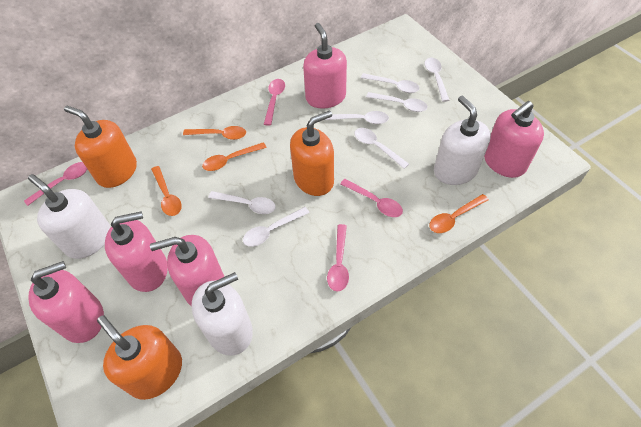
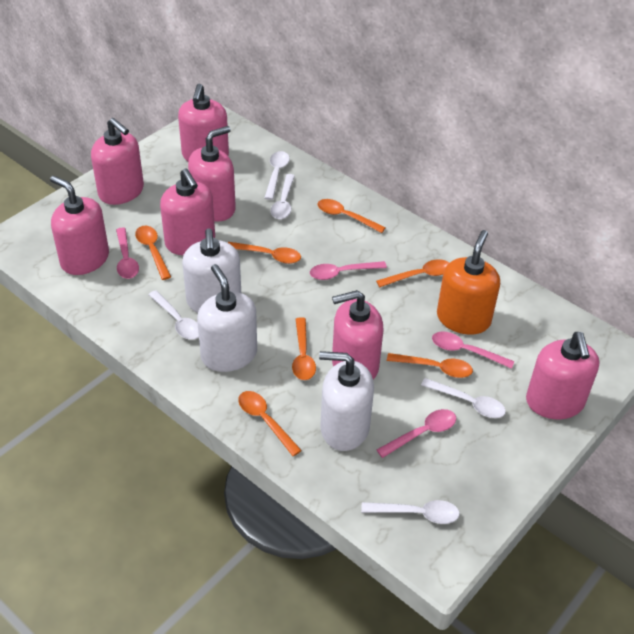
orange soap dispenser: 3 -> 1
orange spoon: 4 -> 7
pink soap dispenser: 5 -> 7
white spoon: 7 -> 5

